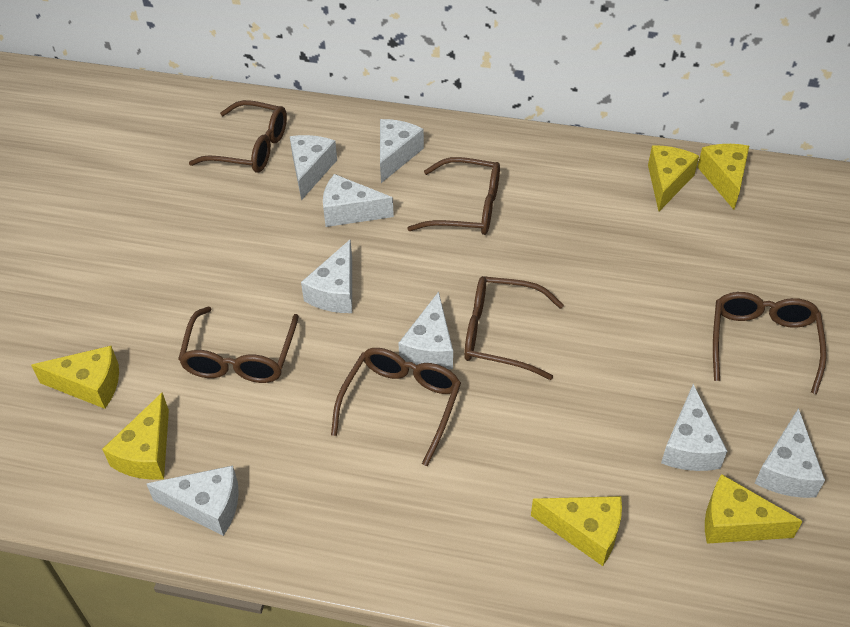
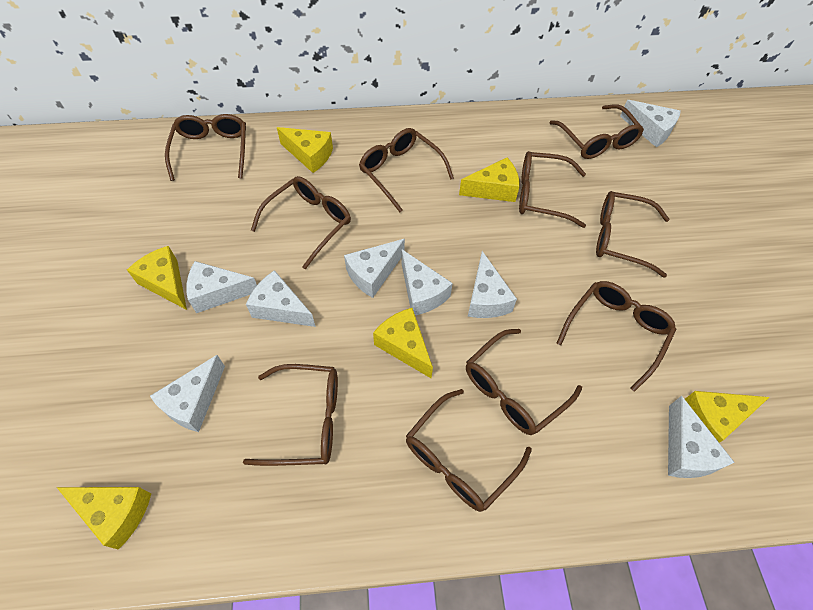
brown glasses: 6 -> 10

